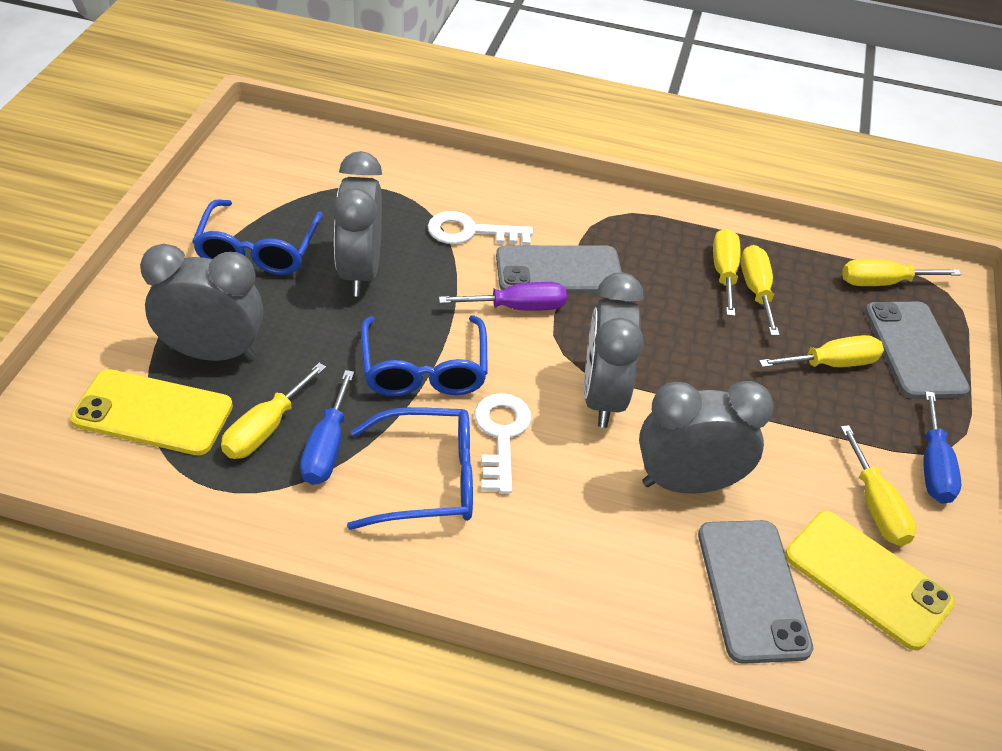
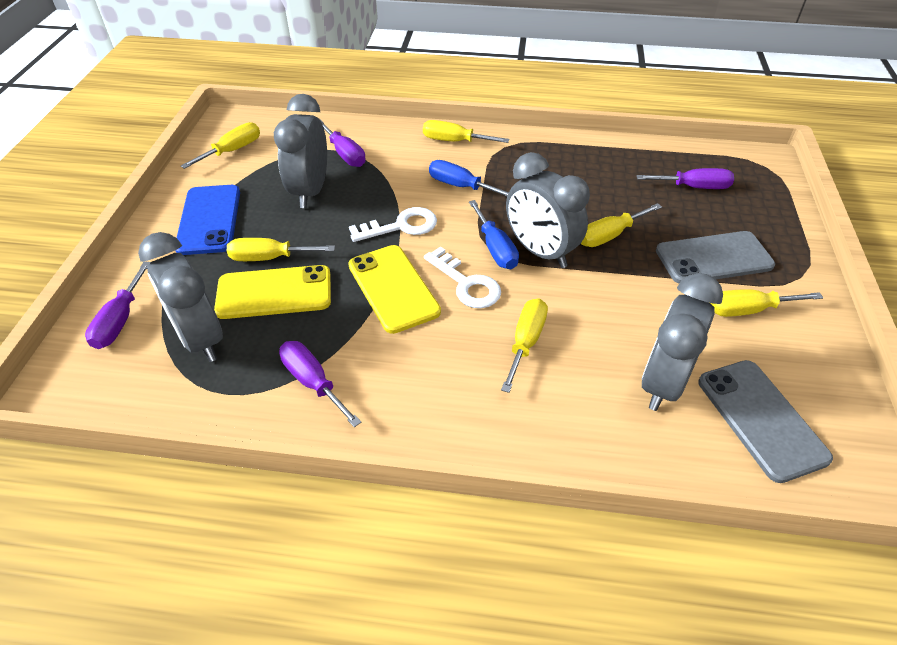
blue glasses: 3 -> 0
blue phone: 0 -> 1
grey phone: 3 -> 2
purple screwdriver: 1 -> 4

